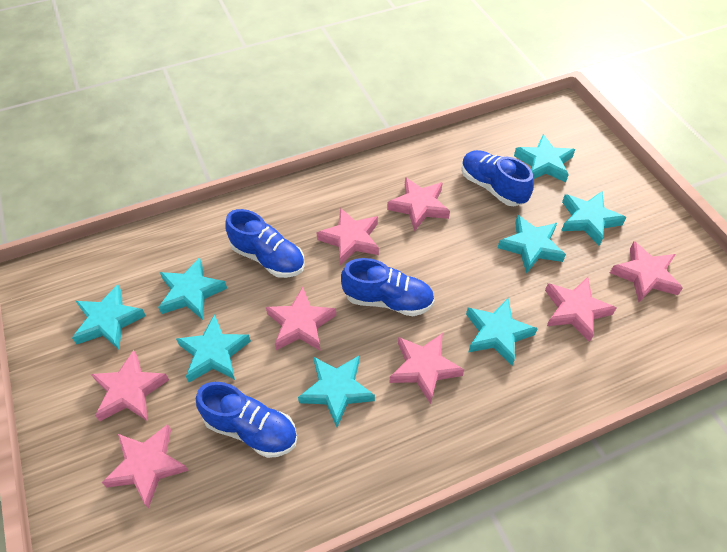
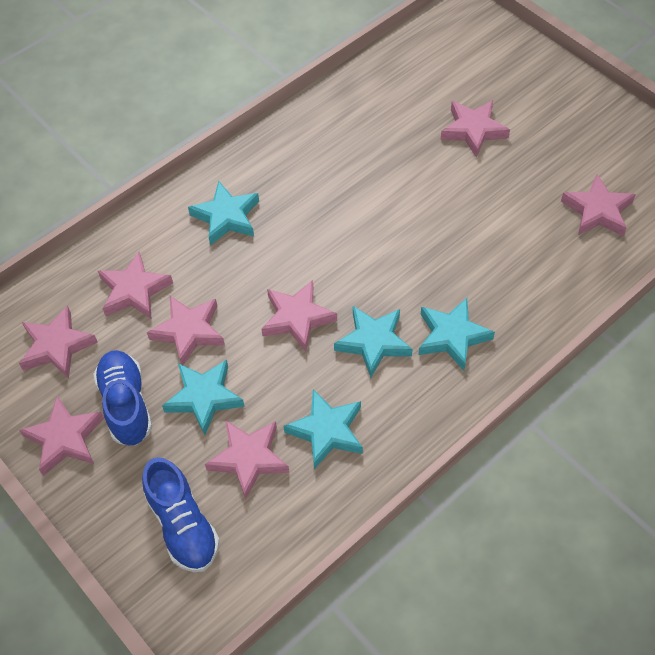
blue shoe: 4 -> 2
turquoise star: 8 -> 5

